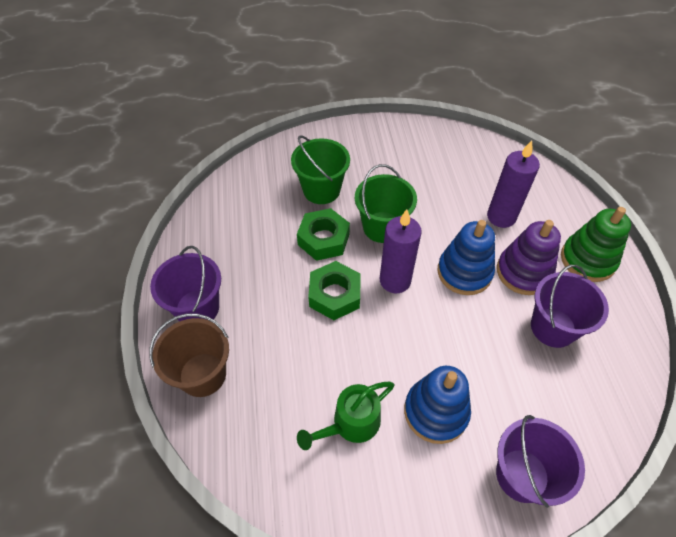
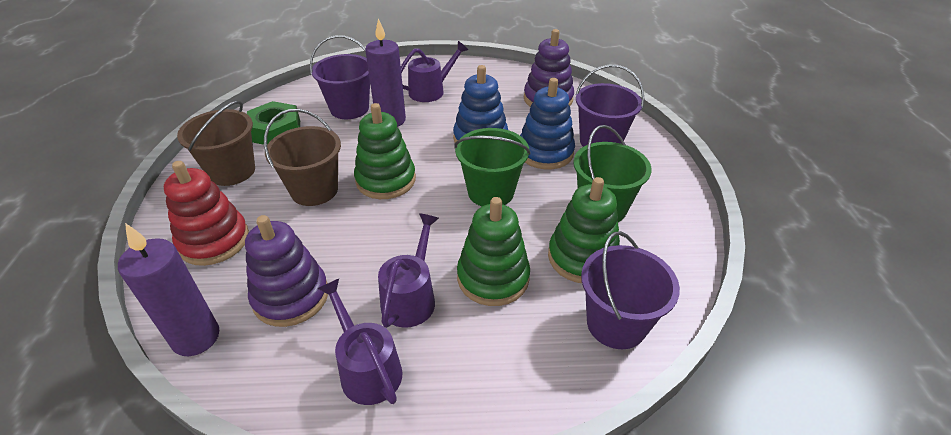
brown bucket: 1 -> 2
green nut: 2 -> 1
green stacking toy: 1 -> 3
green watering can: 1 -> 0
purple stacking toy: 1 -> 2
purple watering can: 0 -> 3
red stacking toy: 0 -> 1

